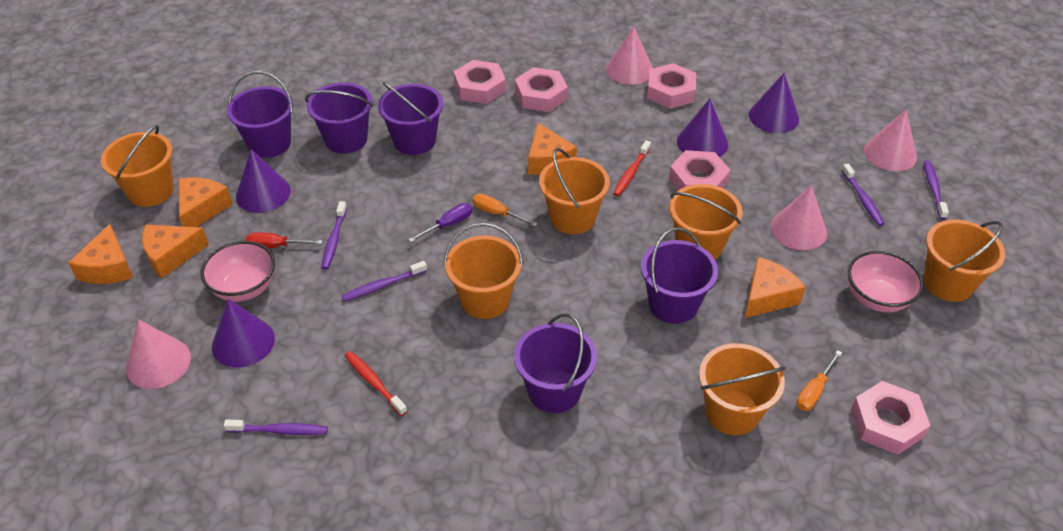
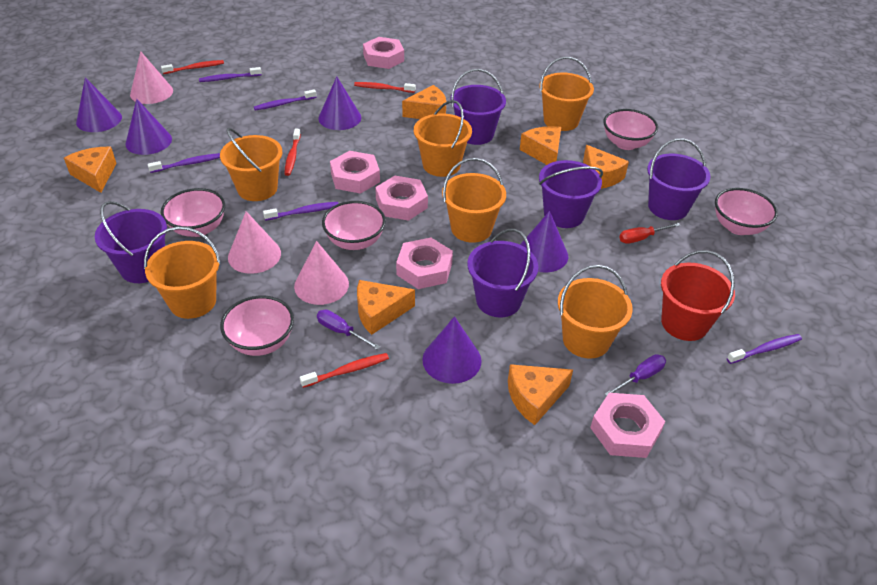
orange cheese: 5 -> 6
orange screwdriver: 2 -> 0
pink bowl: 2 -> 5
pink cone: 4 -> 3
purple cone: 4 -> 5
purple screwdriver: 1 -> 2
red bucket: 0 -> 1
red toothbrush: 2 -> 4

